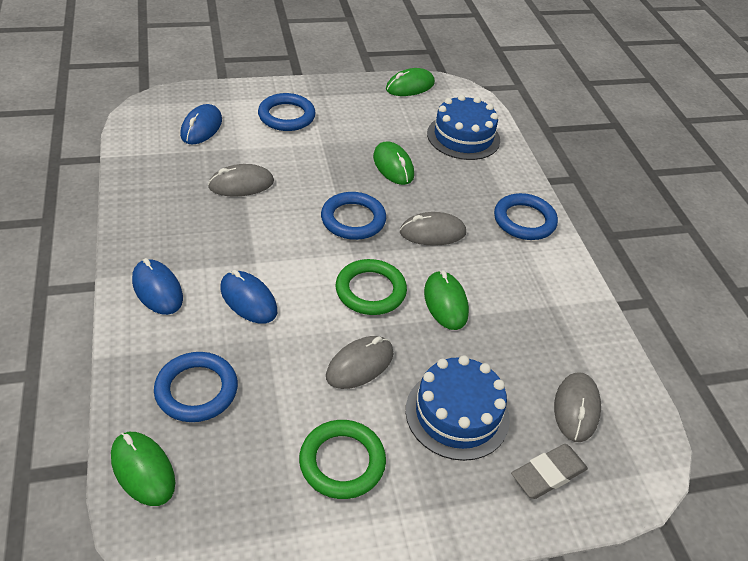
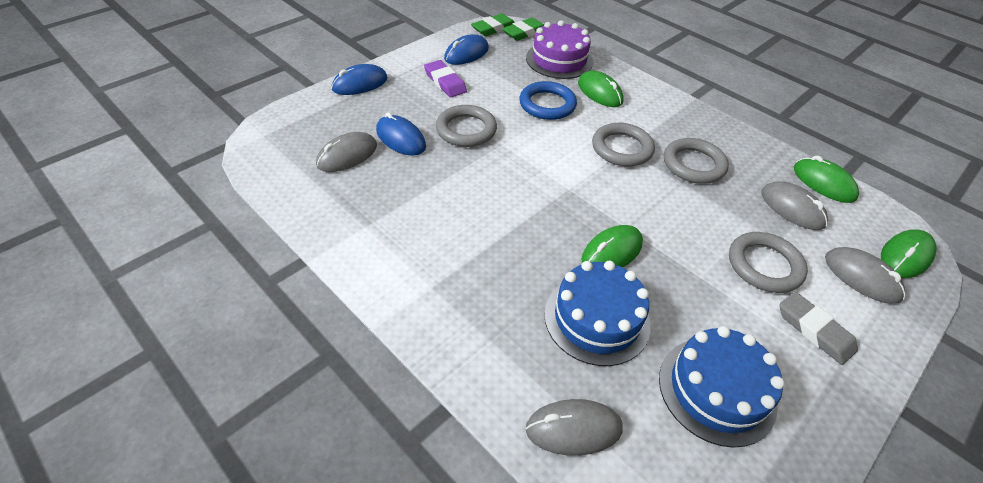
blue ring: 4 -> 1
green eraser: 0 -> 2
green ring: 2 -> 0
grey ring: 0 -> 4
purple cake: 0 -> 1
purple eraser: 0 -> 1

